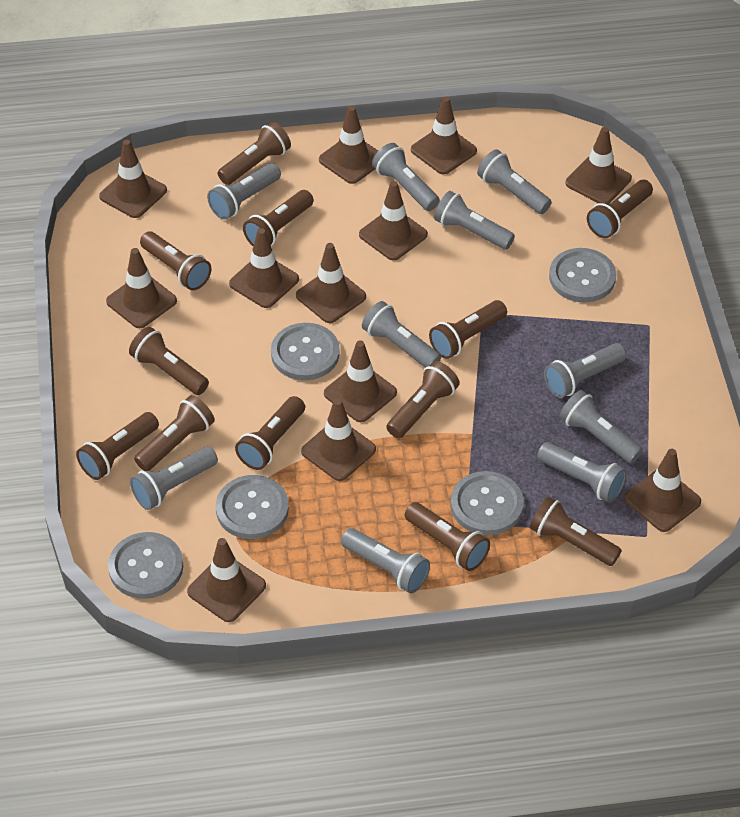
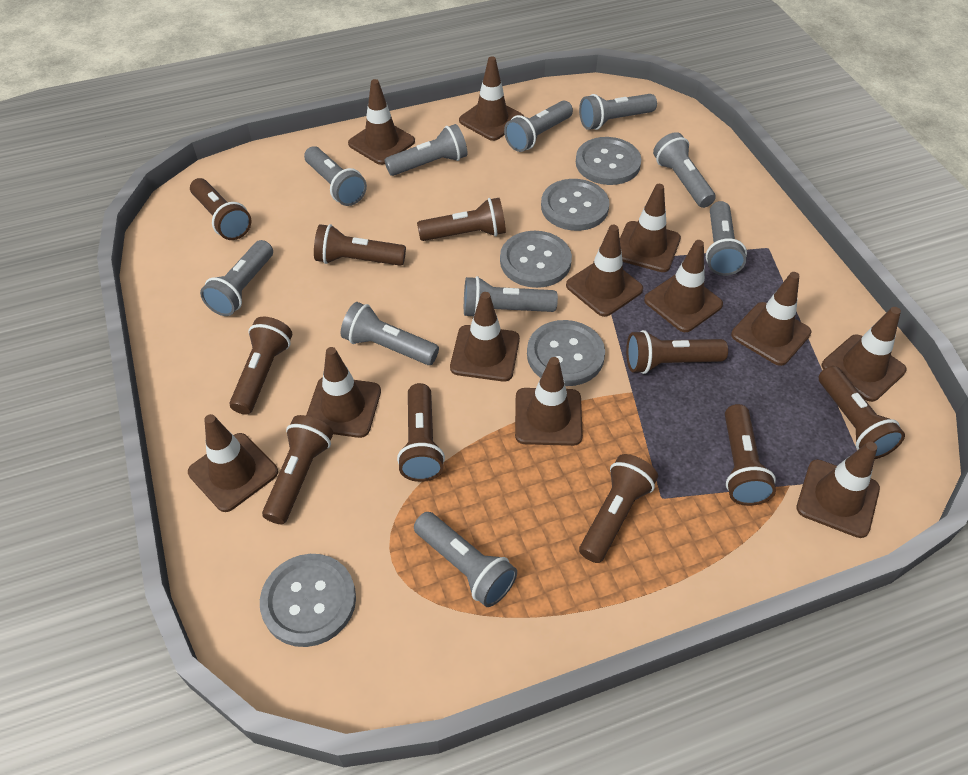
brown flashlight: 12 -> 10

